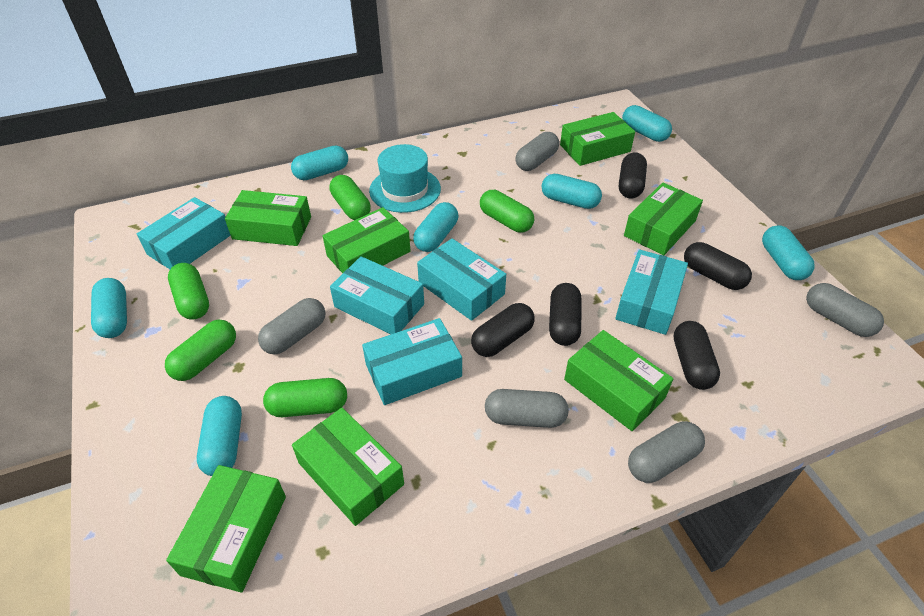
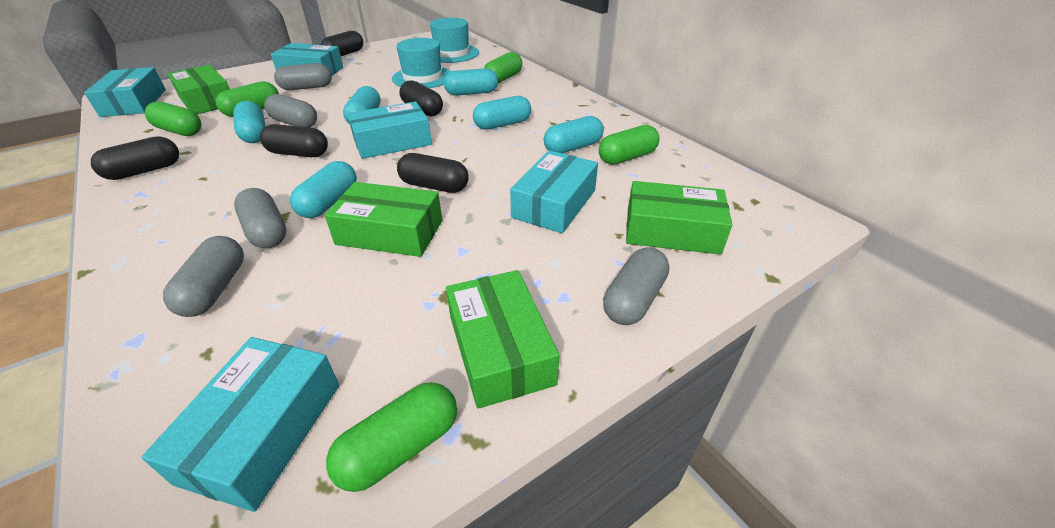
green box: 7 -> 4
turquoise capsule: 7 -> 6
turquoise hat: 1 -> 2

